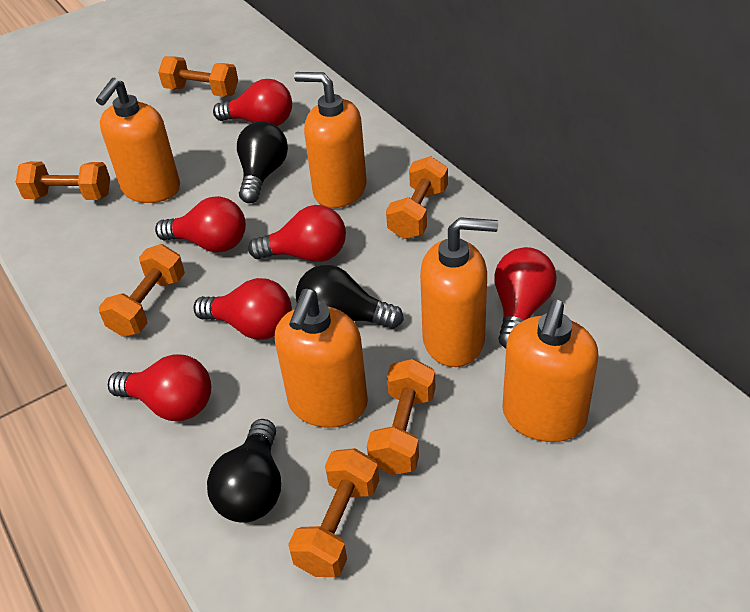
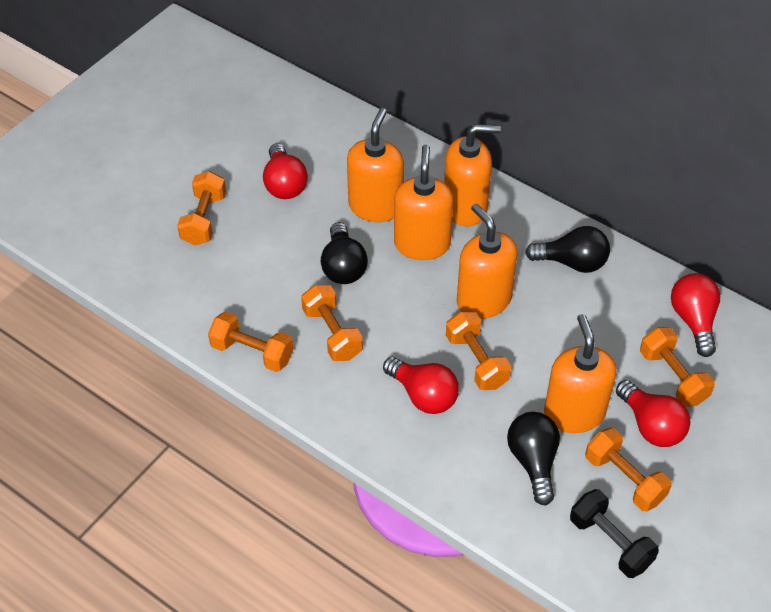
black dumbbell: 0 -> 1
red light bulb: 6 -> 4

